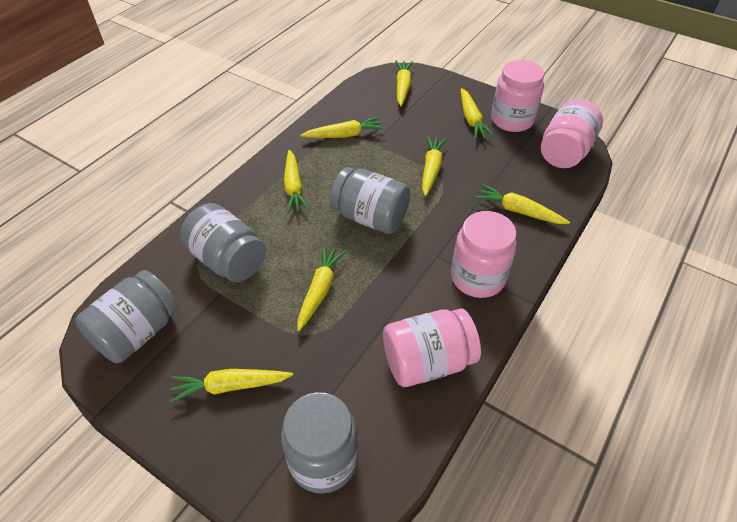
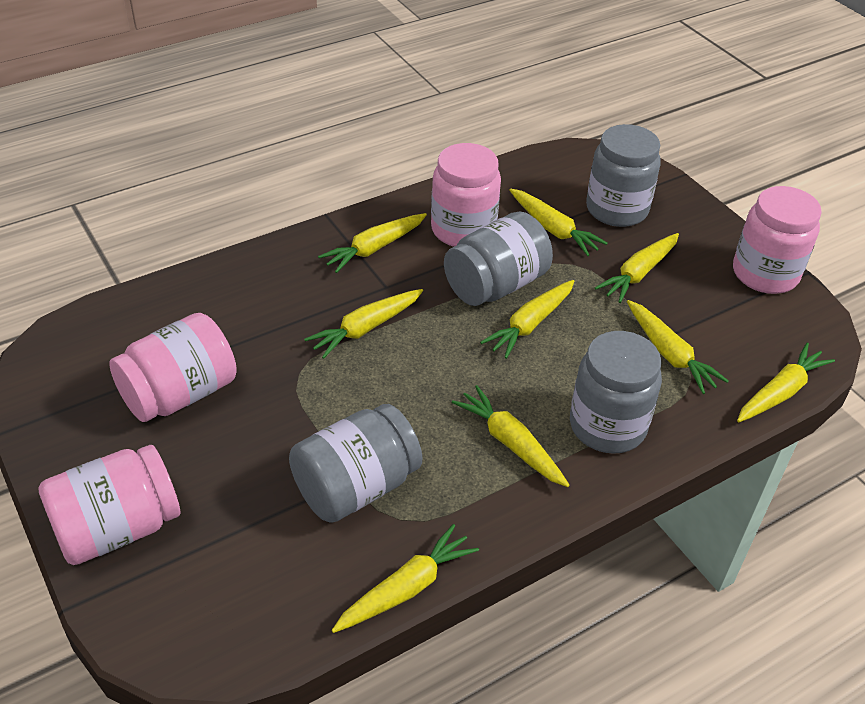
yellow carrot: 8 -> 9

